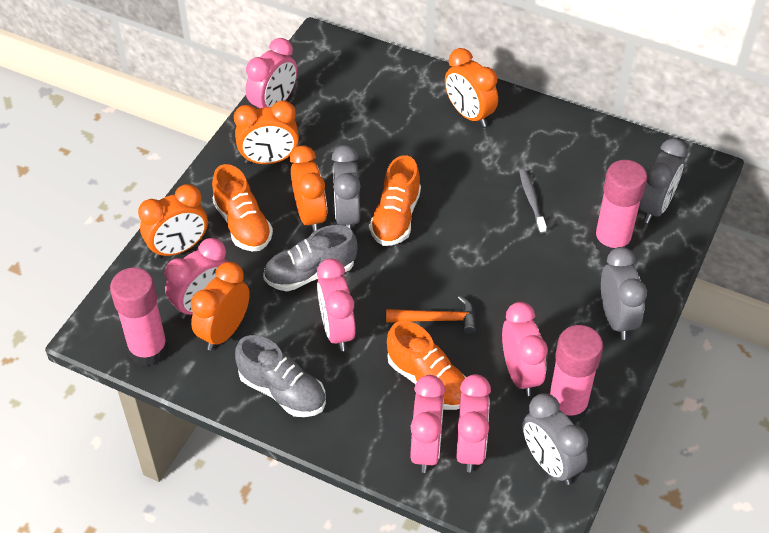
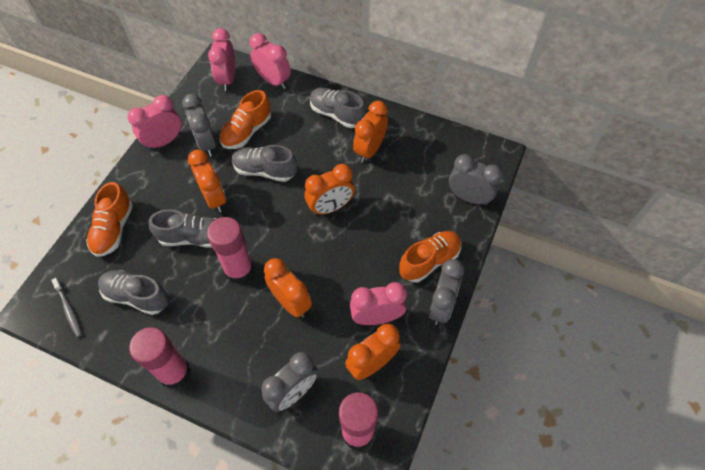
grey shoe: 2 -> 4
orange hammer: 1 -> 0
pink clock: 6 -> 4

